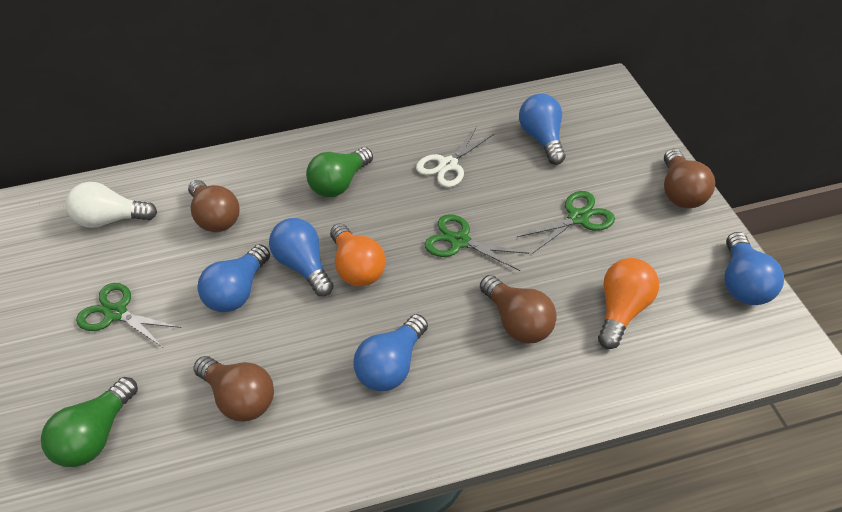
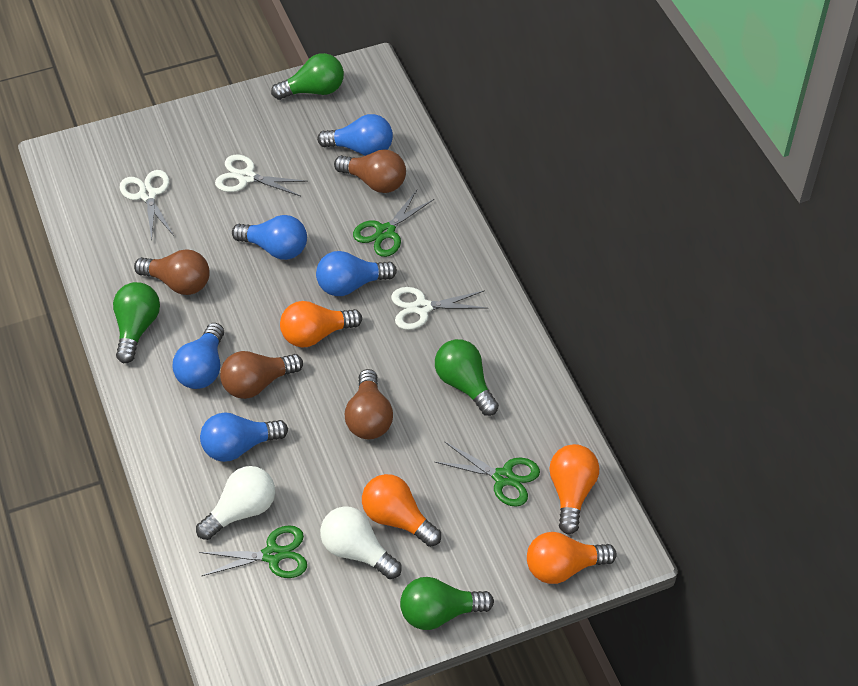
green light bulb: 2 -> 4
orange light bulb: 2 -> 4
white light bulb: 1 -> 2
white scissors: 1 -> 3

